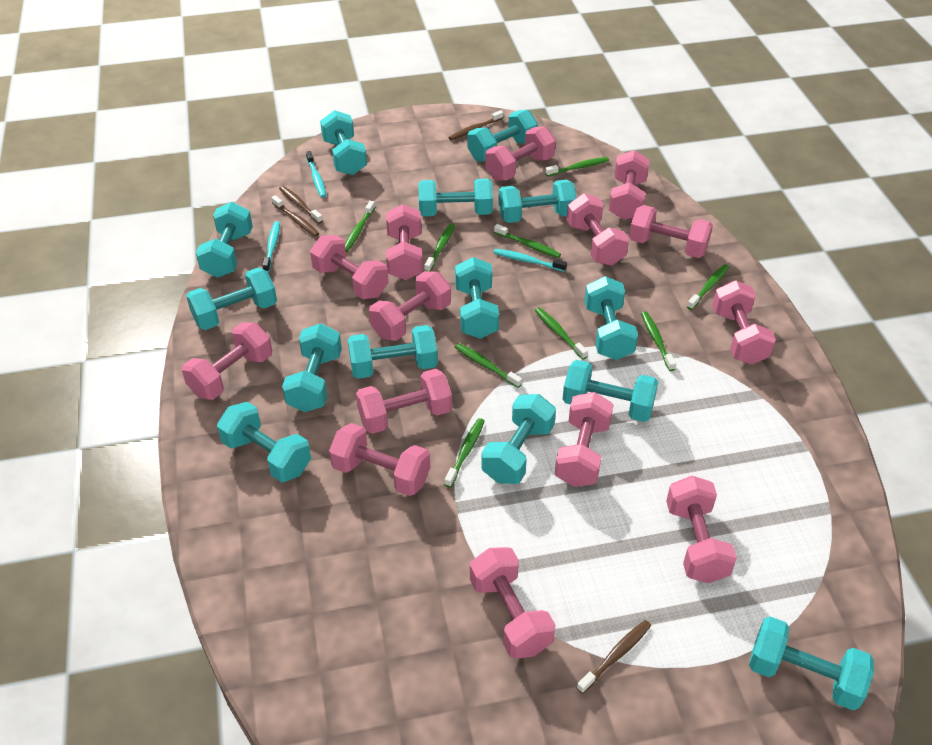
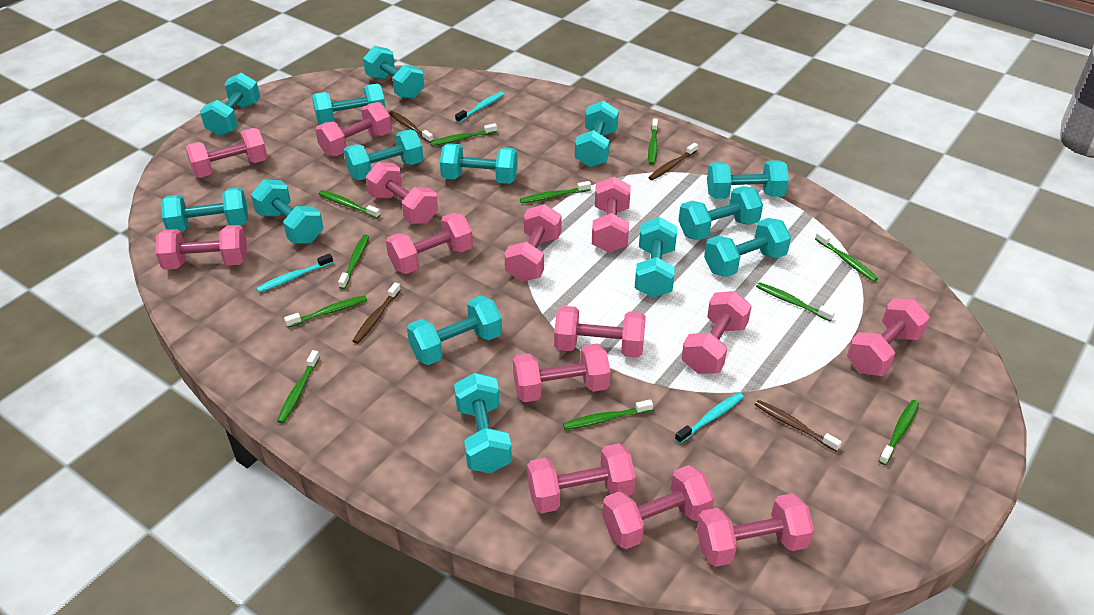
green toothbrush: 9 -> 11

